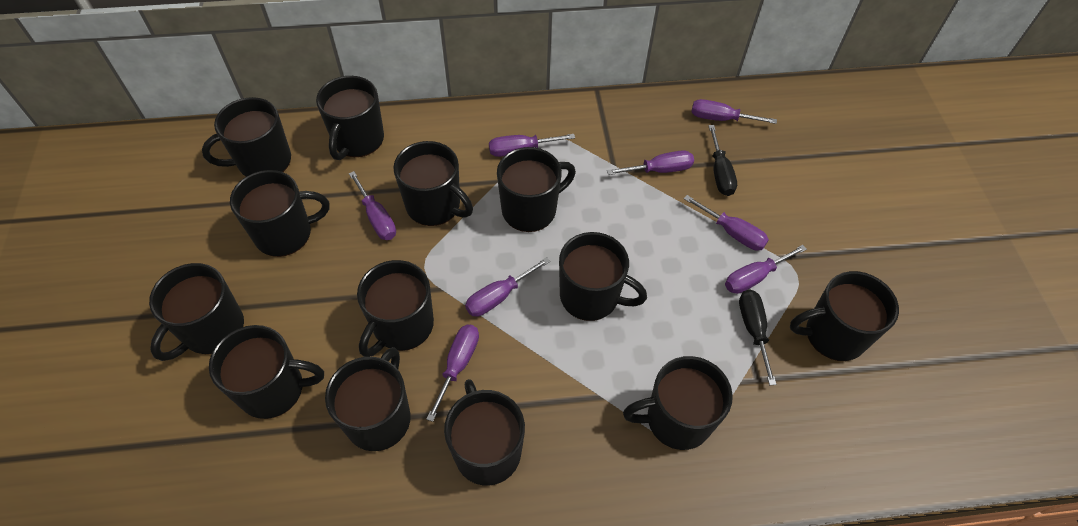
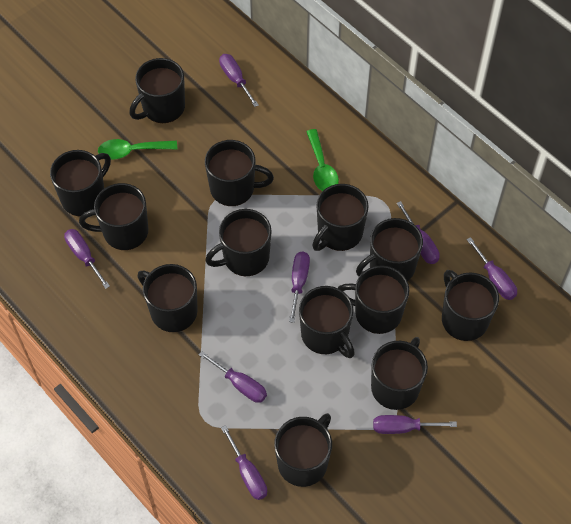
black screwdriver: 2 -> 0
green spoon: 0 -> 2

